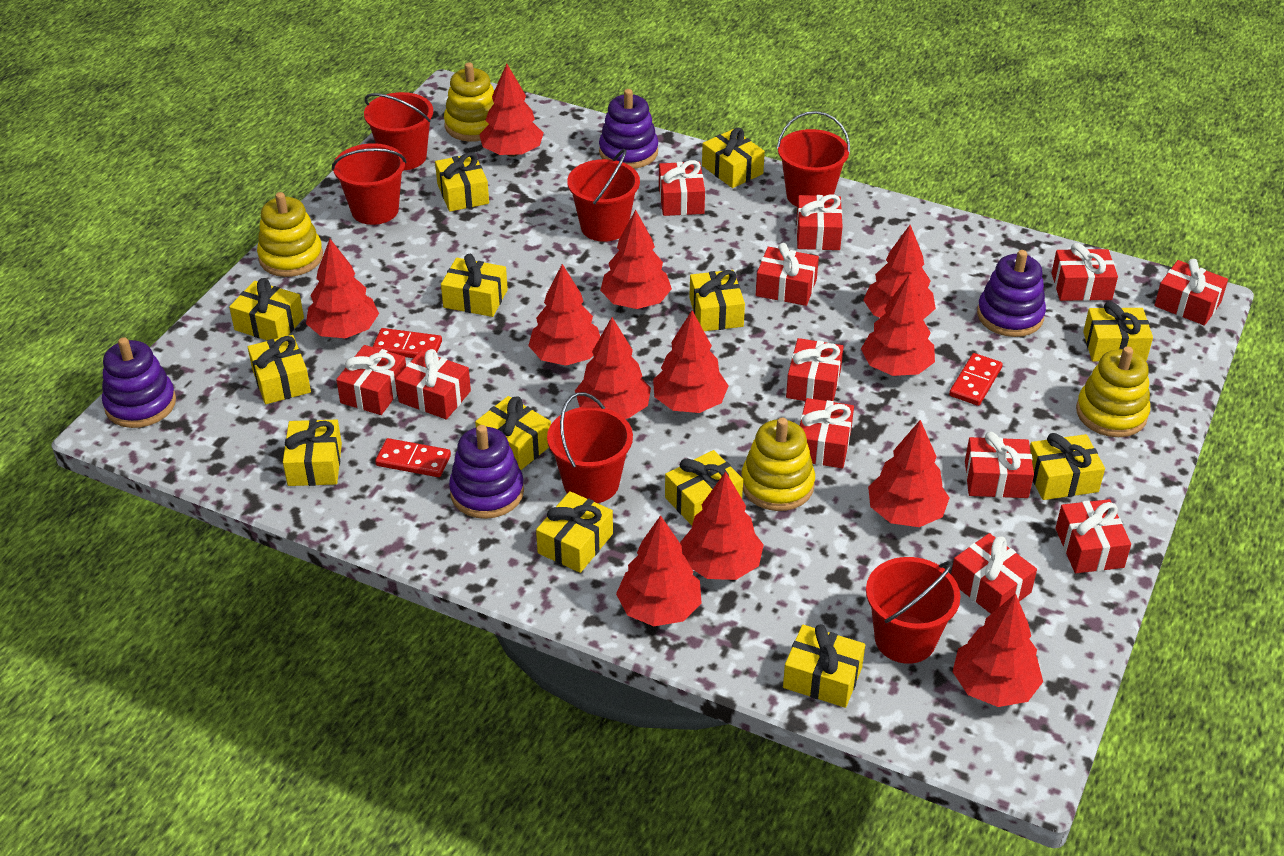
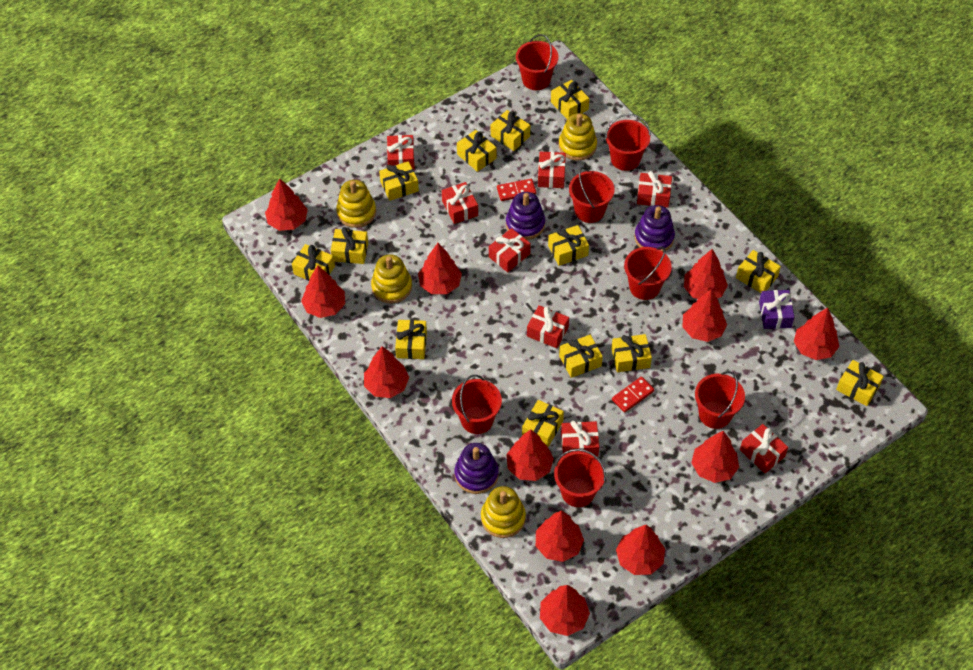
purple gift: 0 -> 1
purple stacking toy: 4 -> 3
red bucket: 6 -> 7
red domino: 3 -> 2
red gift: 12 -> 8

